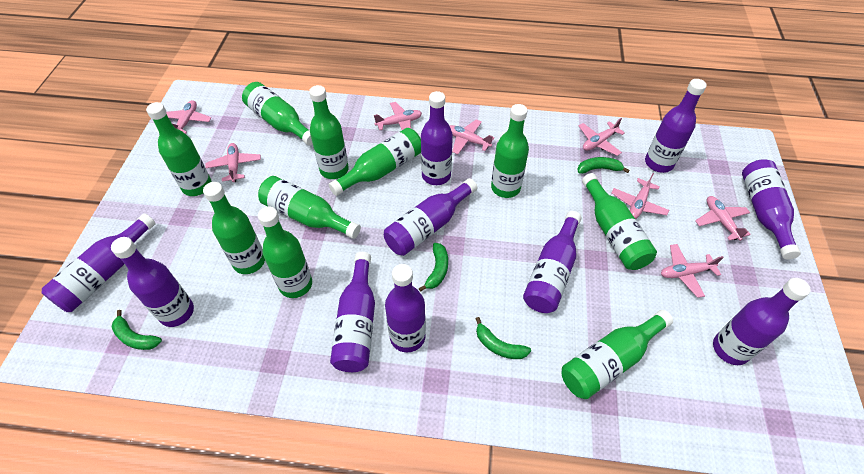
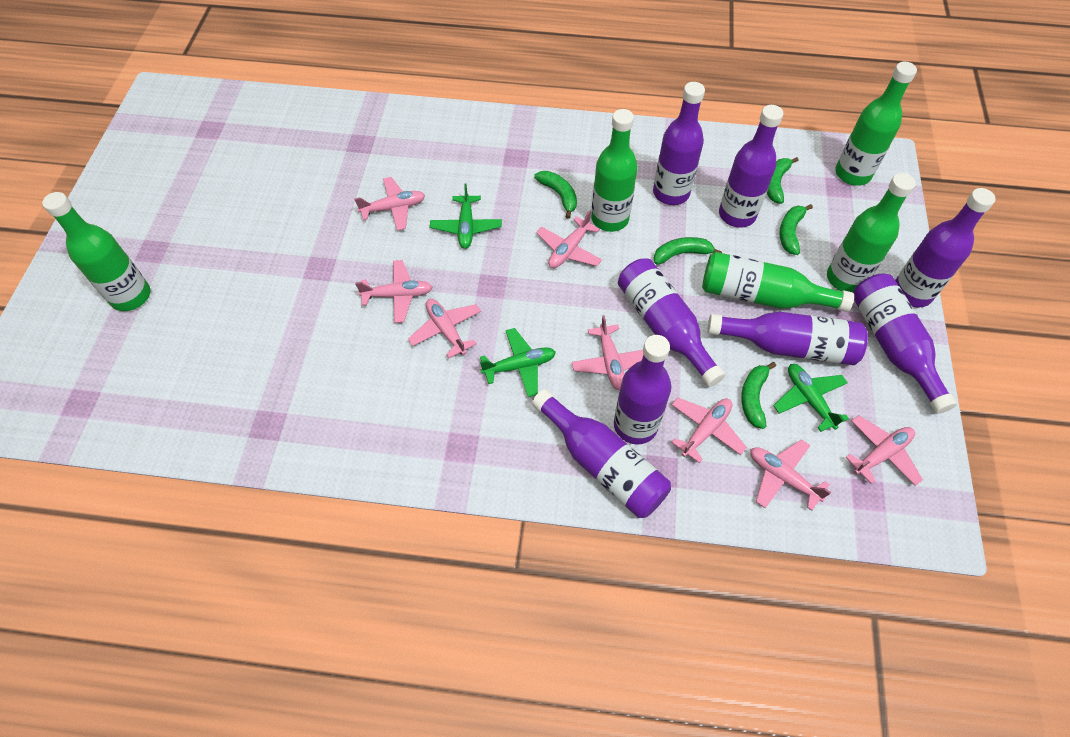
green banana: 4 -> 5
green bottle: 10 -> 5
green plane: 0 -> 3
purple bottle: 10 -> 8

